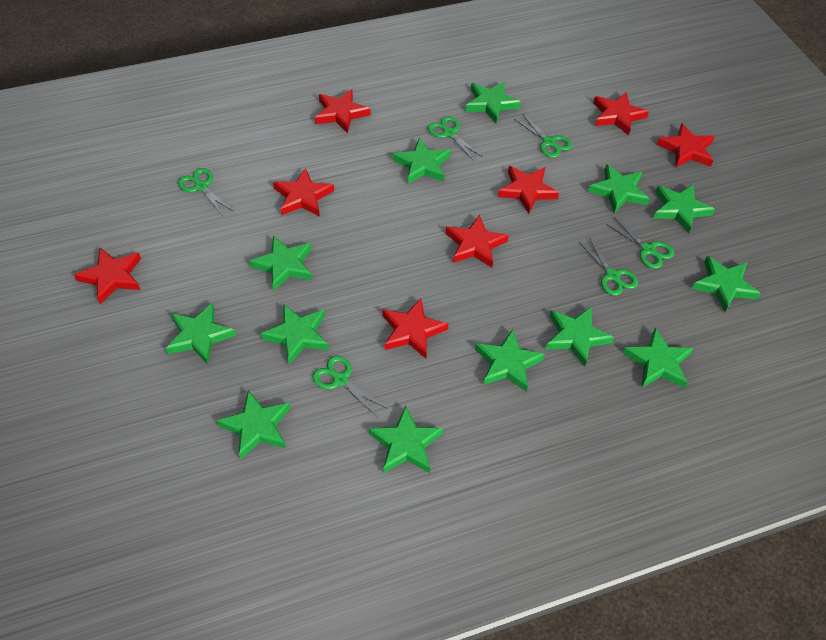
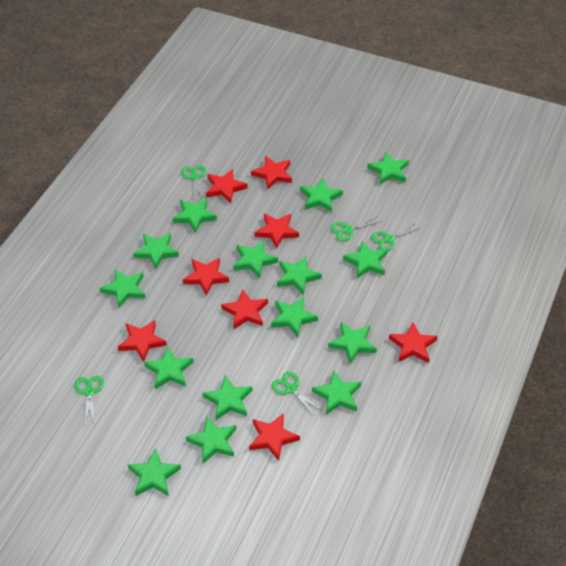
green scissors: 6 -> 5
green star: 13 -> 15

